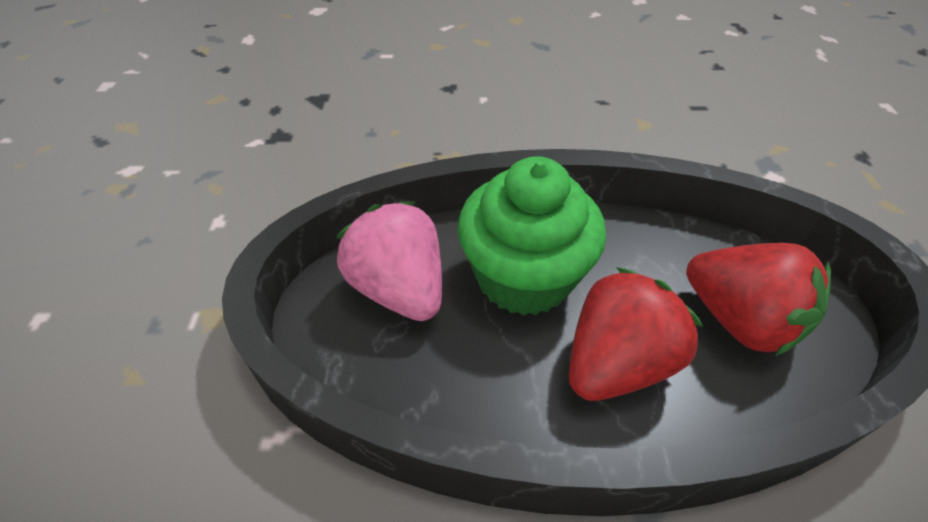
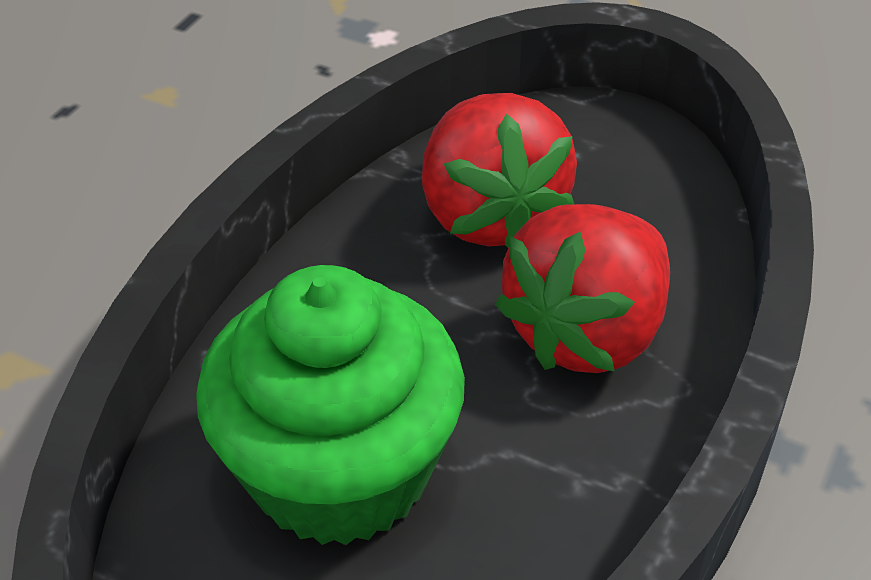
pink strawberry: 1 -> 0

